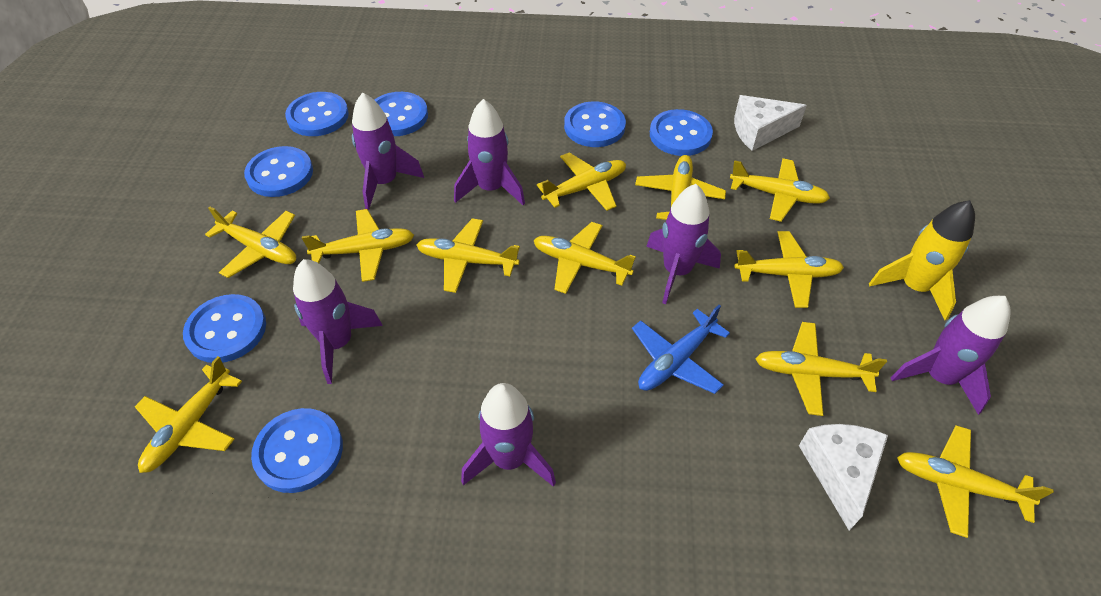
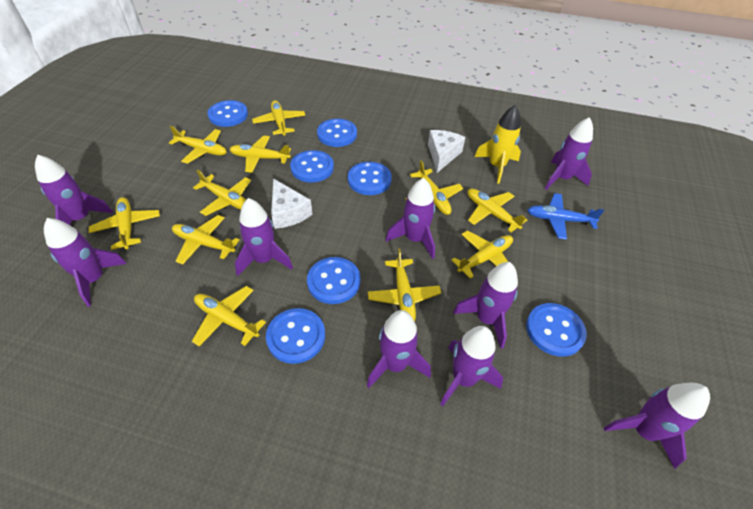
purple rocket: 6 -> 9

